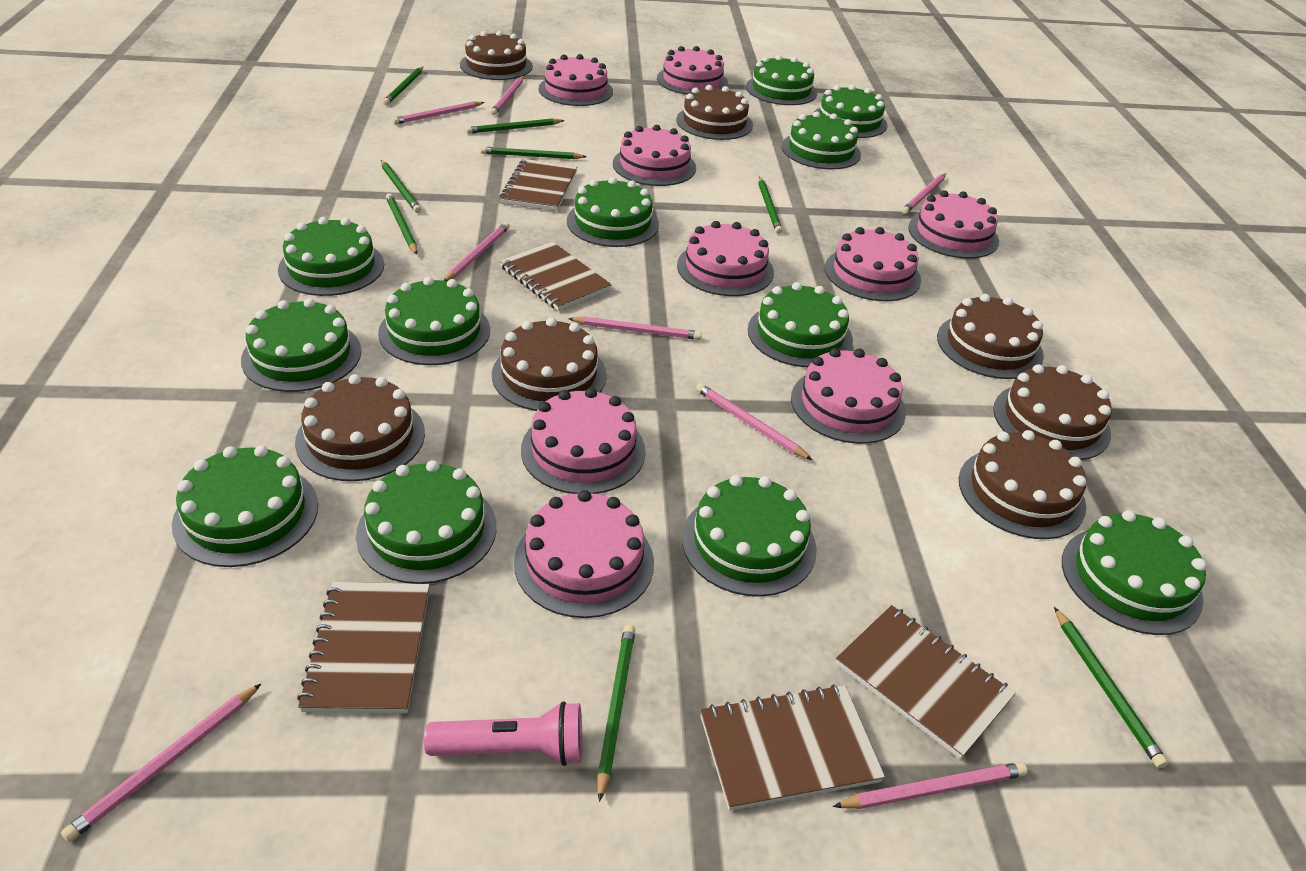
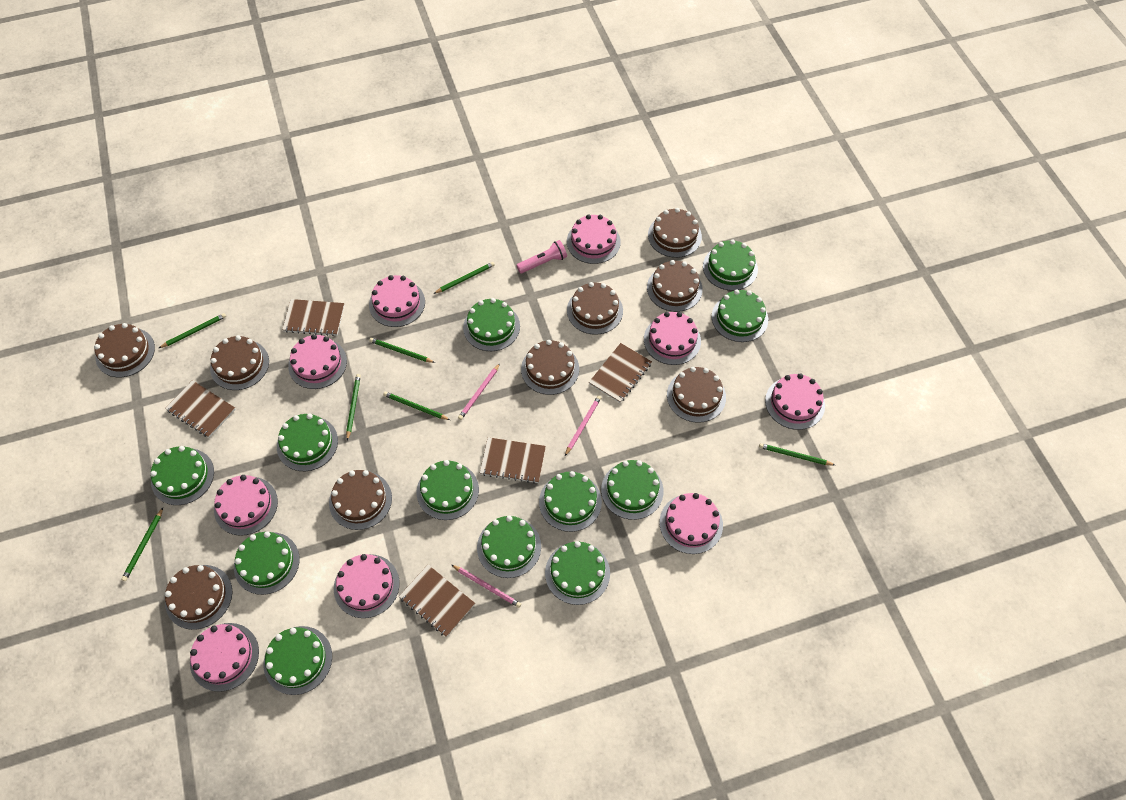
brown cake: 7 -> 9
green pencil: 8 -> 7
pink pencil: 8 -> 3

